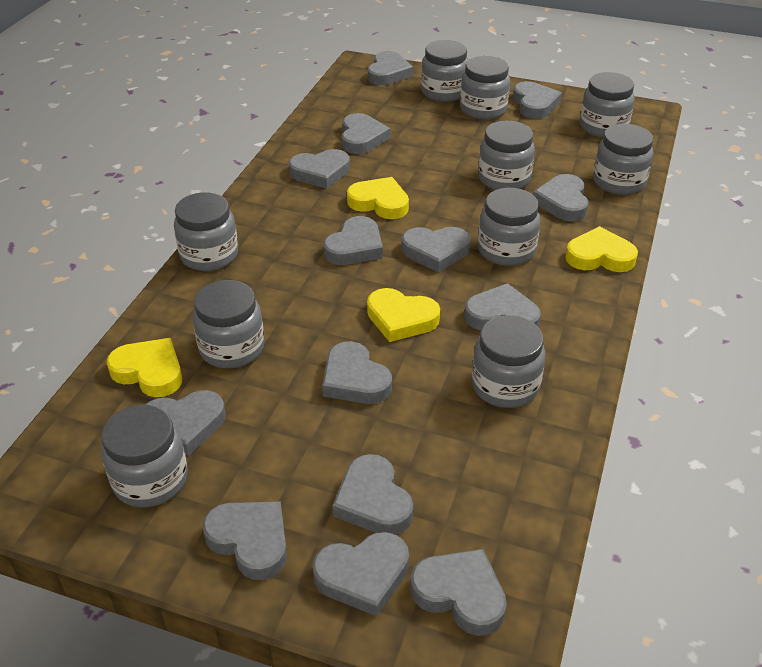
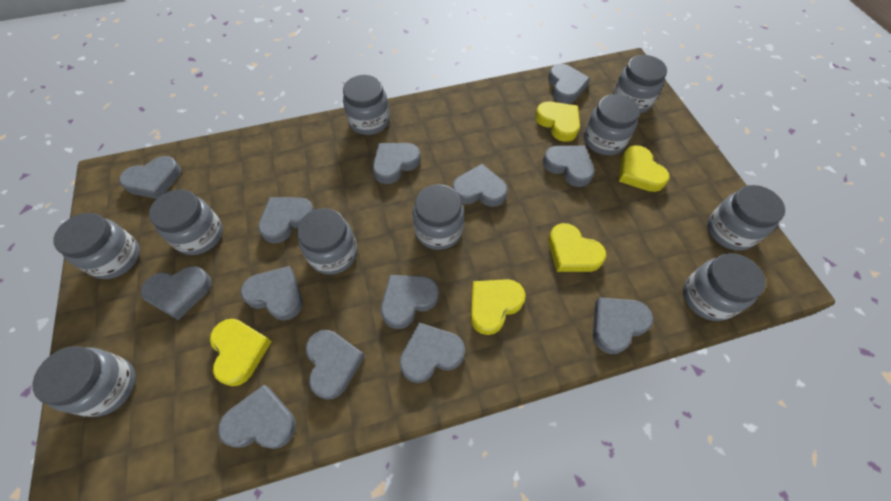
grey heart: 14 -> 13
yellow heart: 4 -> 5

